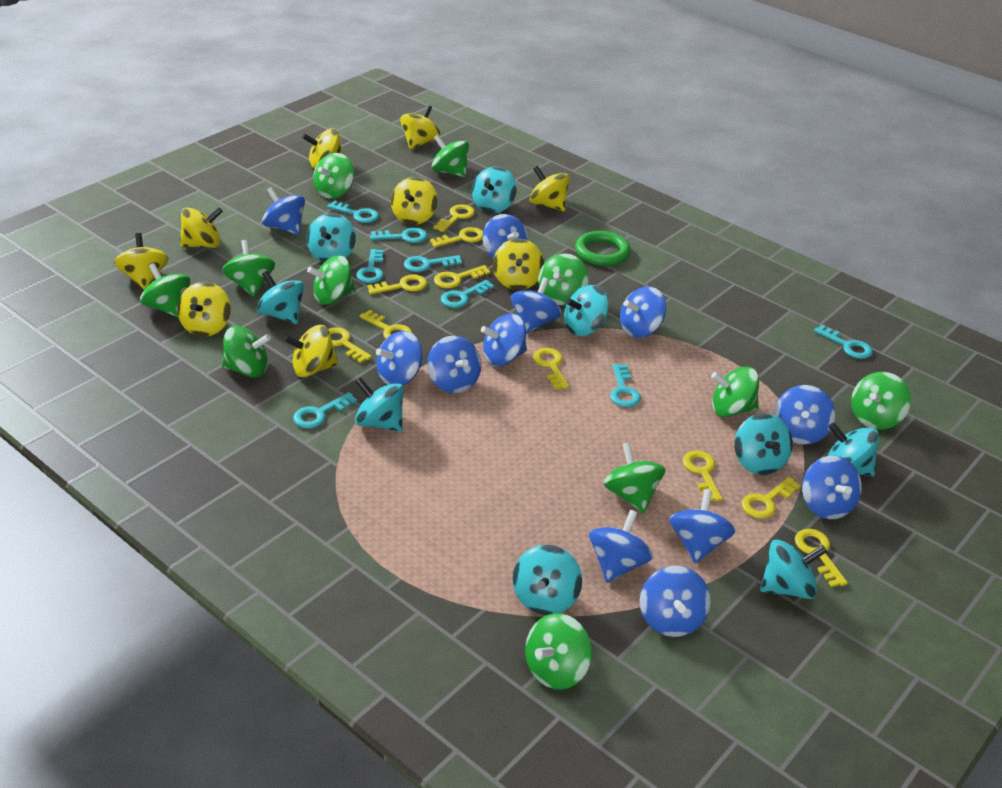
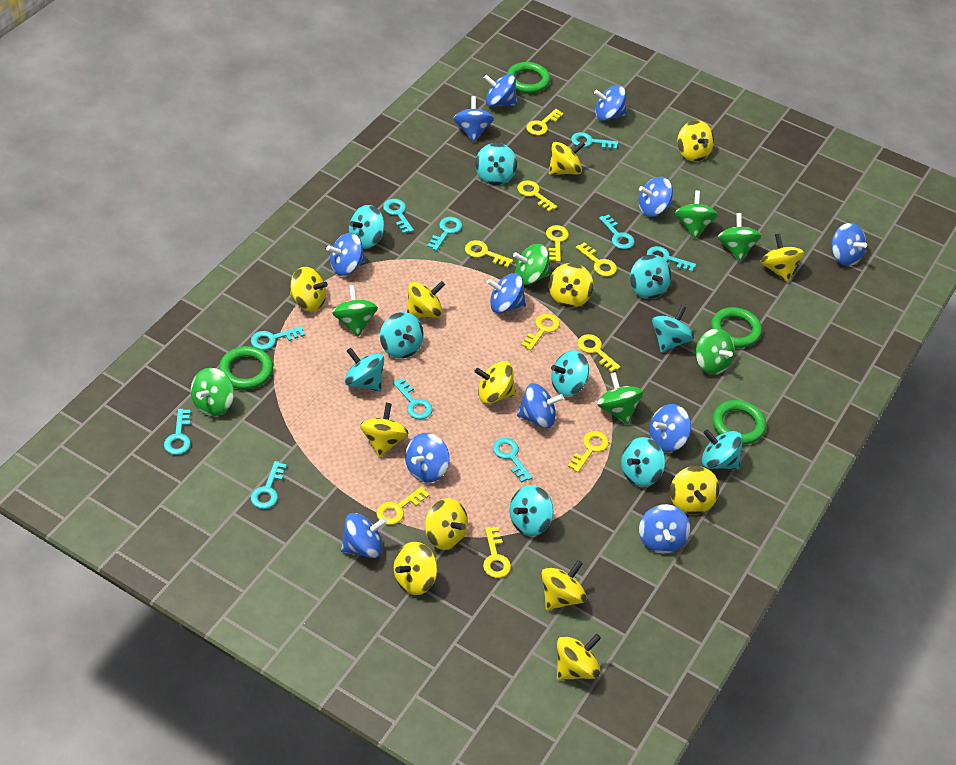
green ring: 1 -> 4
green spinning top: 11 -> 7
turquoise key: 8 -> 10
turquoise spinning top: 9 -> 10
yellow spinning top: 9 -> 13

